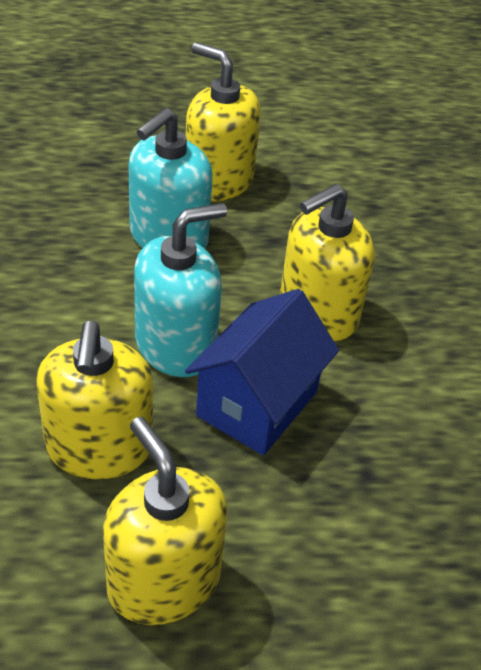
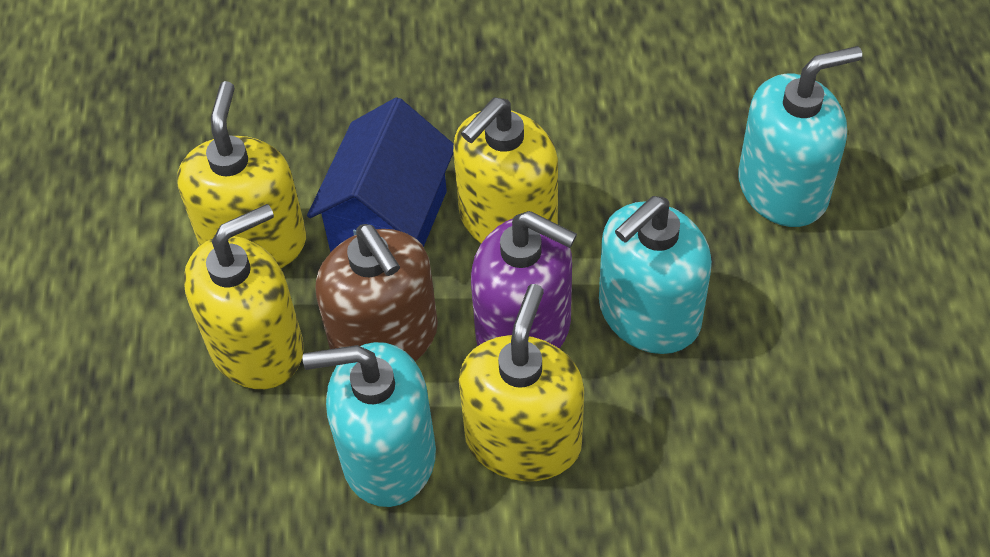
brown soap dispenser: 0 -> 1
purple soap dispenser: 0 -> 1
turquoise soap dispenser: 2 -> 3

